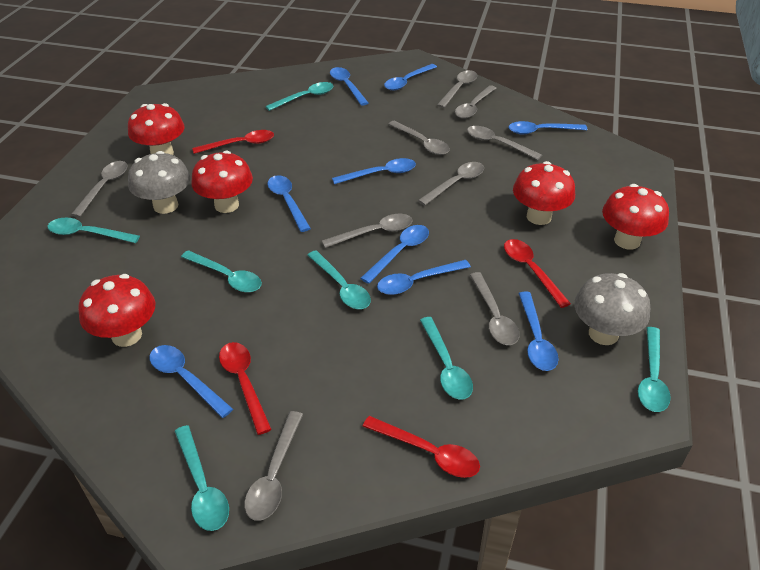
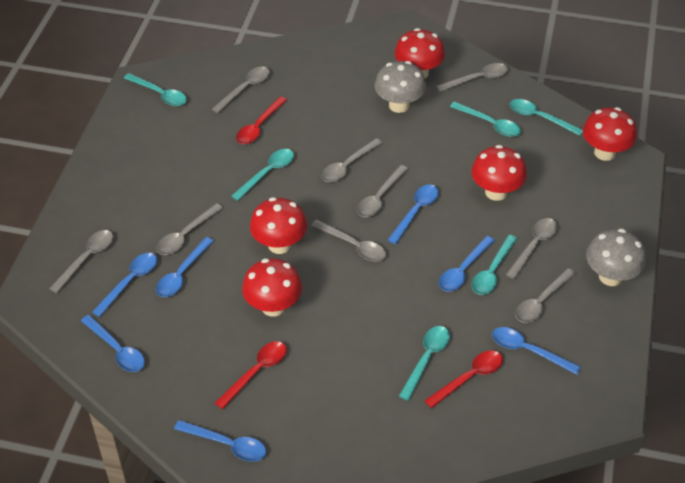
blue spoon: 9 -> 7
red spoon: 4 -> 3
turquoise spoon: 7 -> 6

